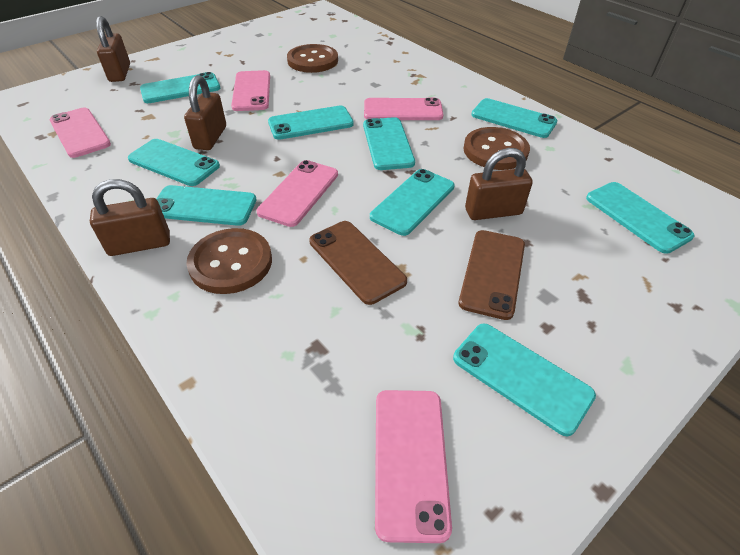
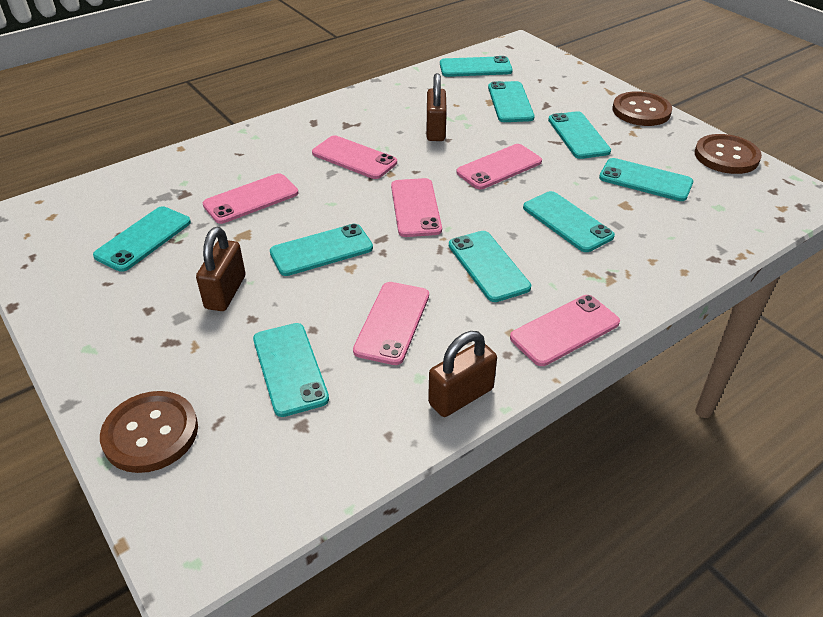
brown padlock: 4 -> 3
brown phone: 2 -> 0
pink phone: 5 -> 6

